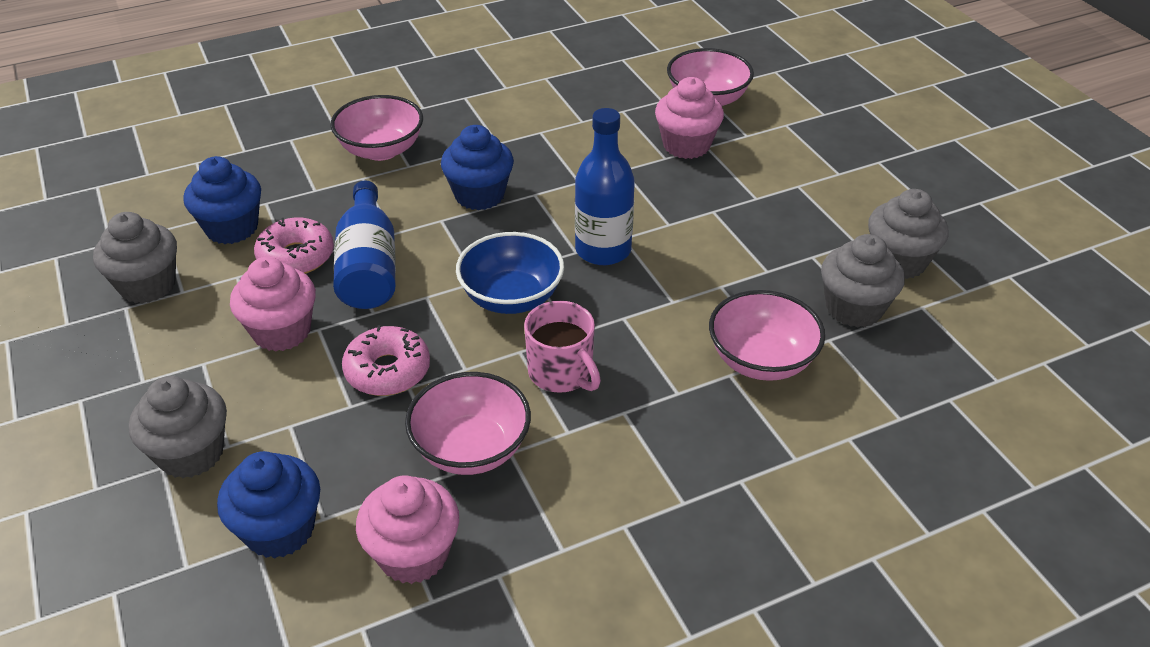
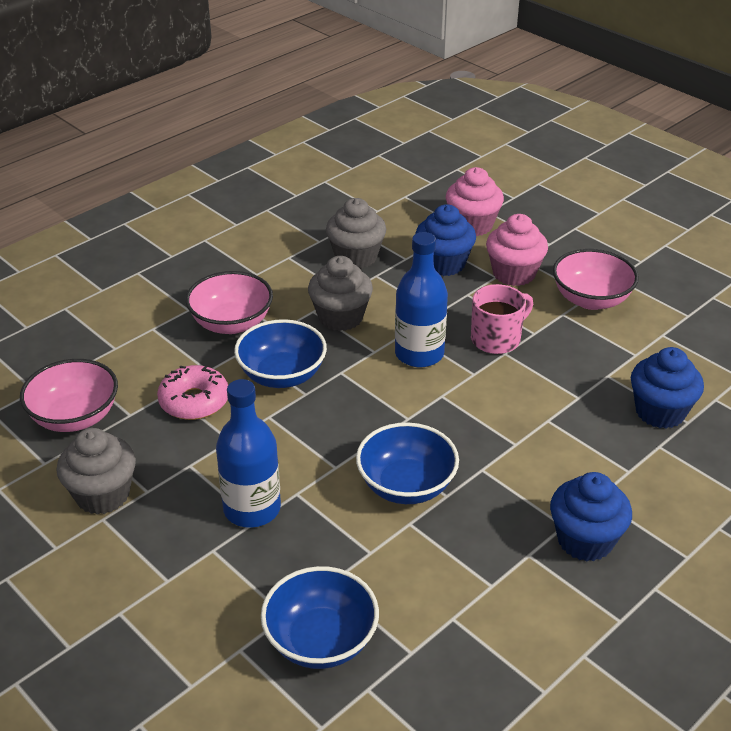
blue bowl: 1 -> 3
grey cupcake: 4 -> 3
pink bowl: 4 -> 3
pink cupcake: 3 -> 2
pink donut: 2 -> 1

